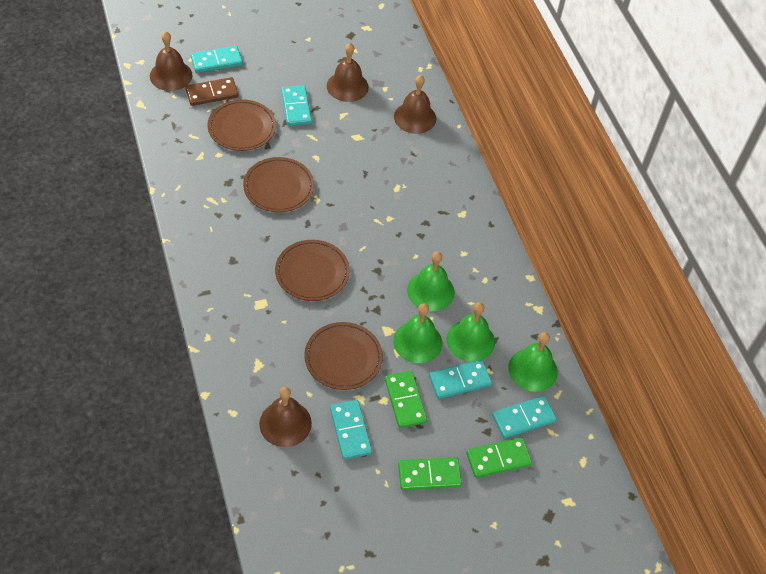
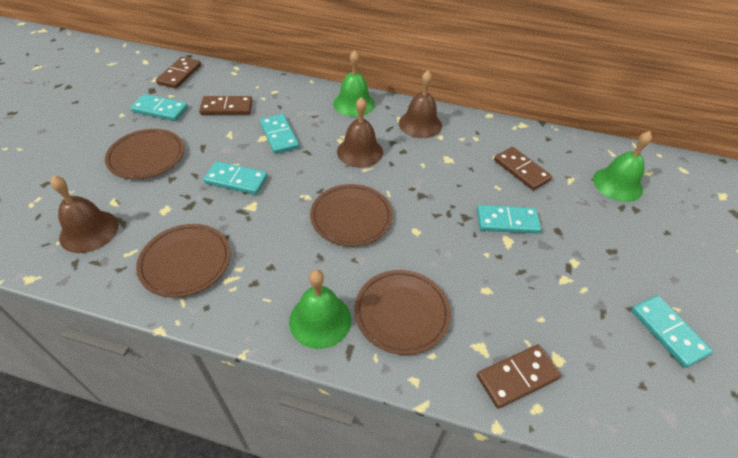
brown bell: 4 -> 3
brown domino: 1 -> 4
green bell: 4 -> 3
green domino: 3 -> 0

